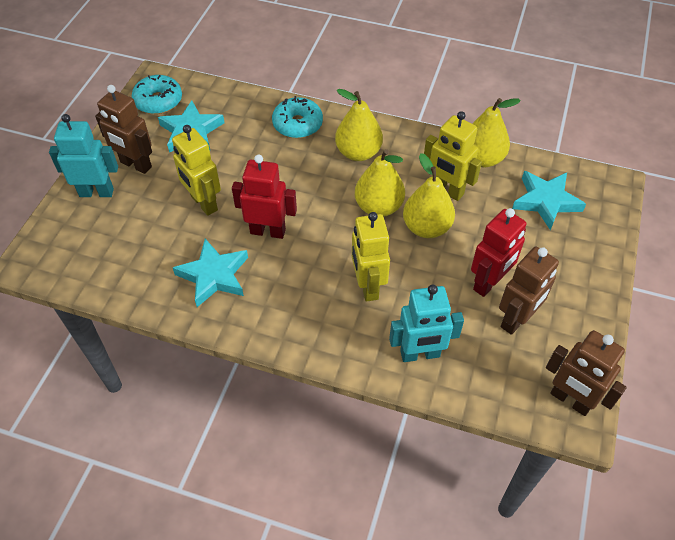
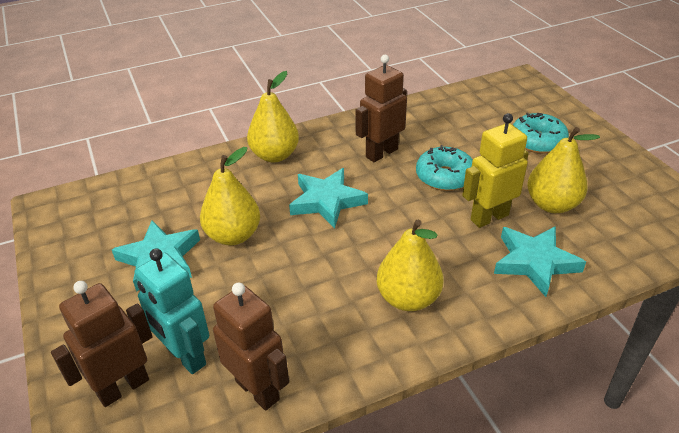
red robot: 2 -> 0
turquoise robot: 2 -> 1
yellow robot: 3 -> 1

